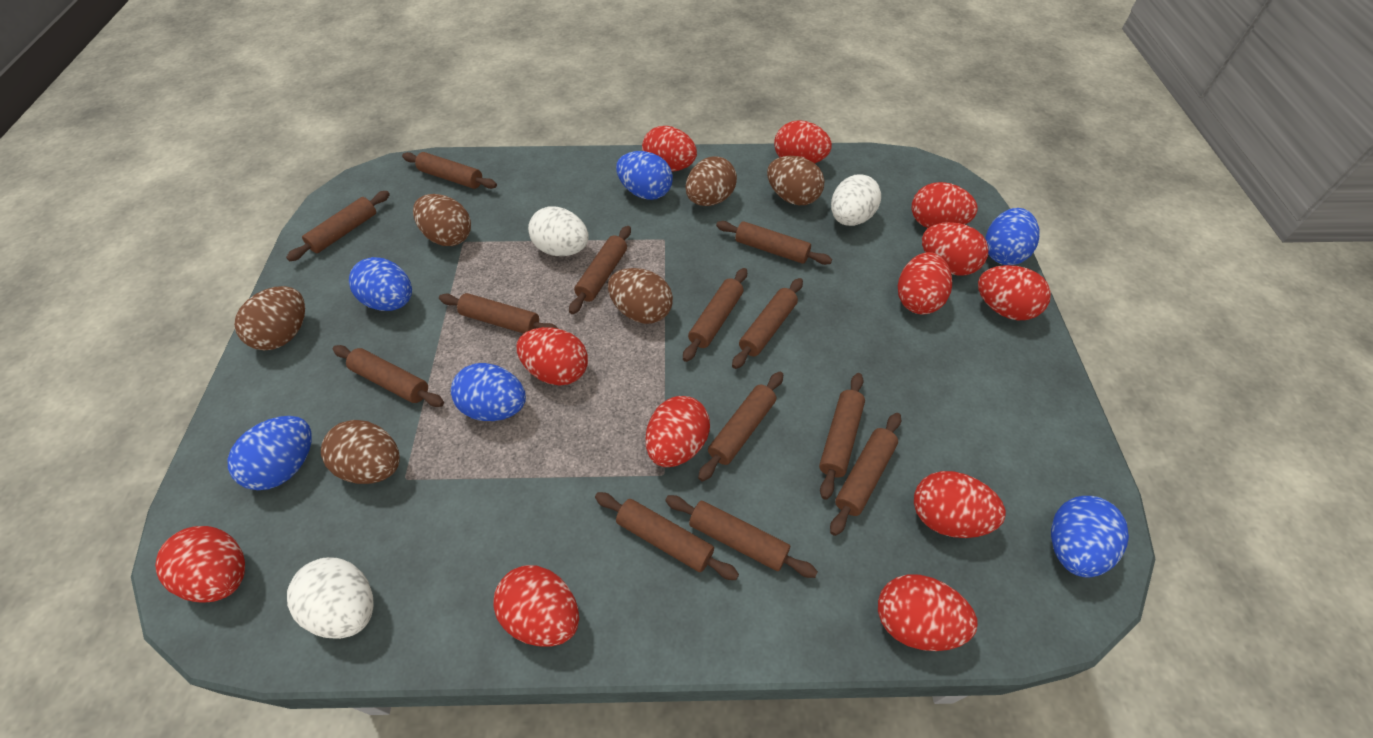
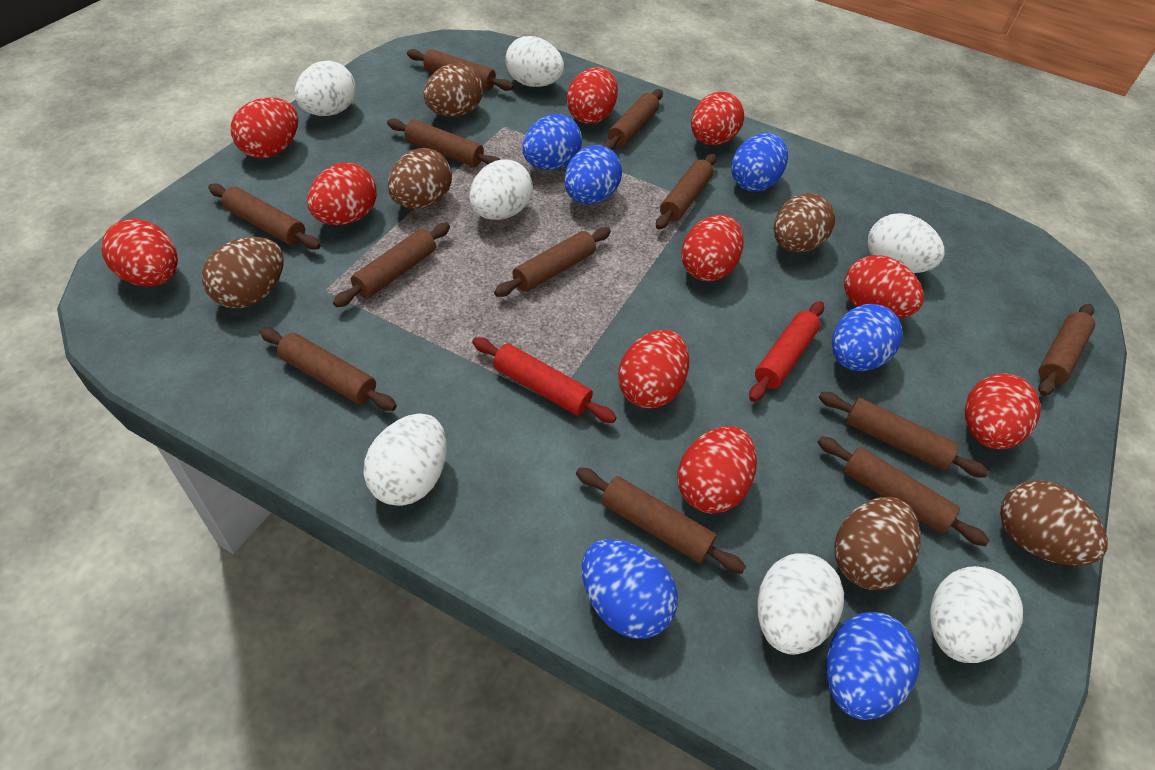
brown rolling pin: 13 -> 12
red egg: 12 -> 10
red rolling pin: 0 -> 2
white egg: 3 -> 7

